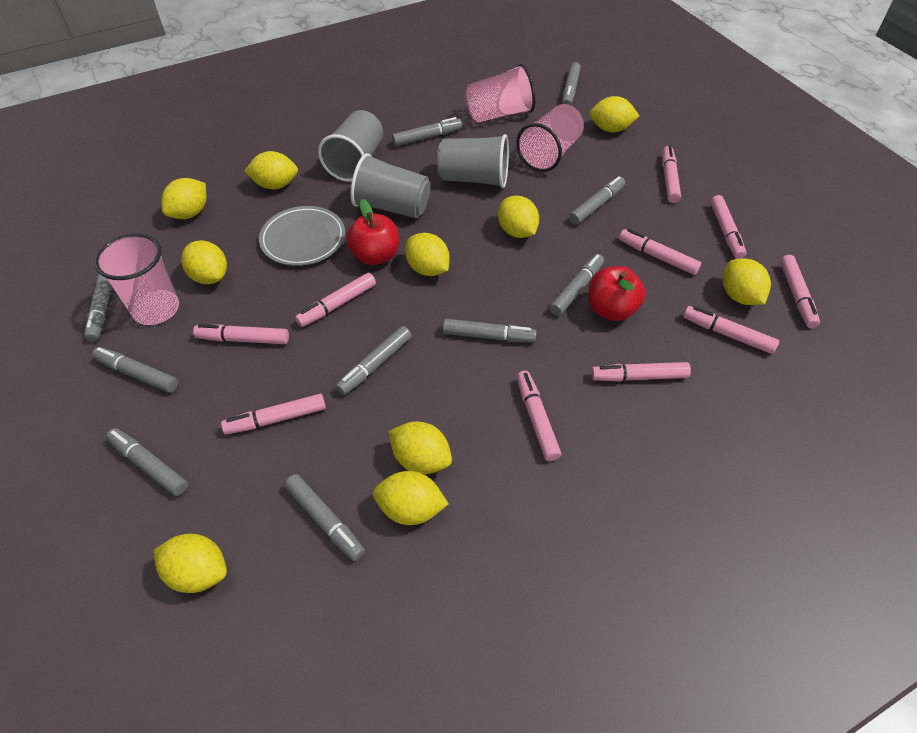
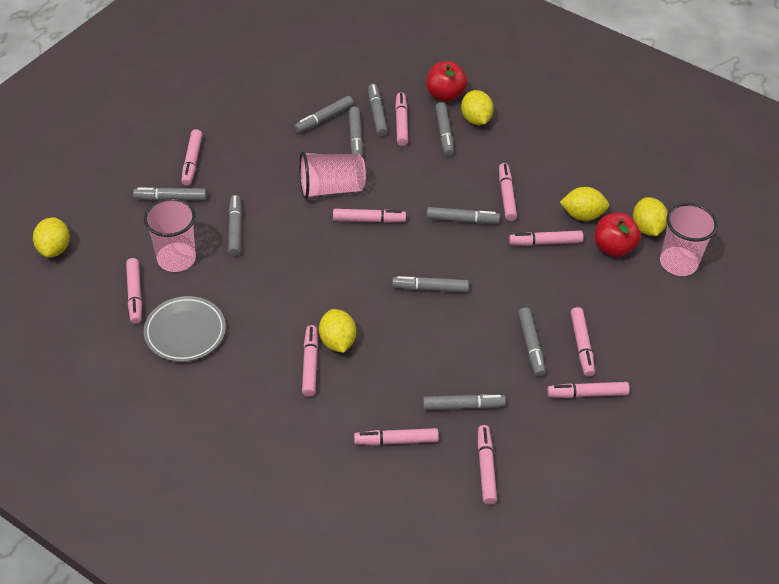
grey cup: 3 -> 0
pink marker: 10 -> 11
yellow lemon: 10 -> 5

